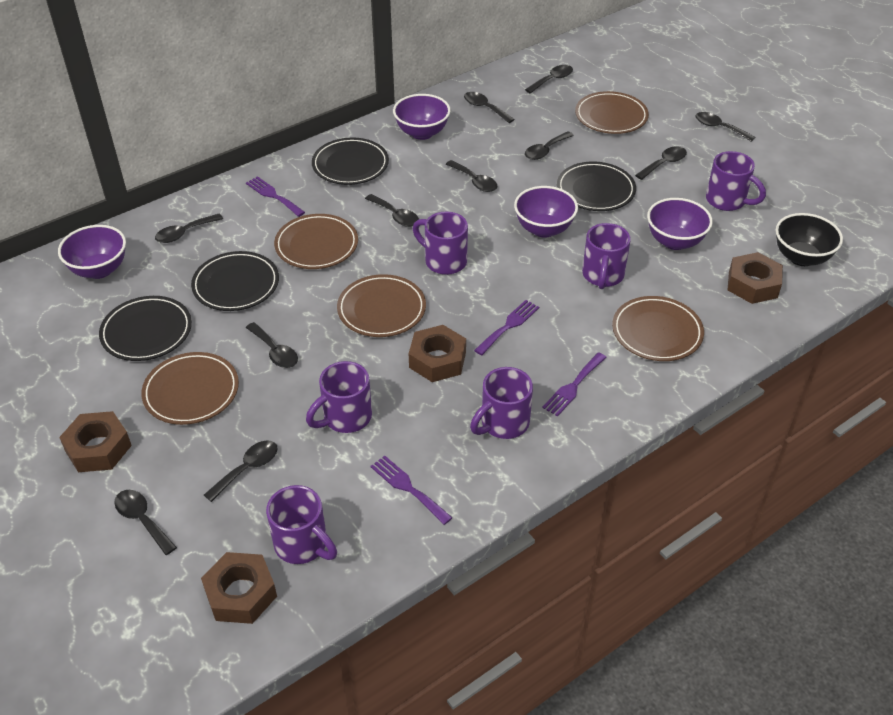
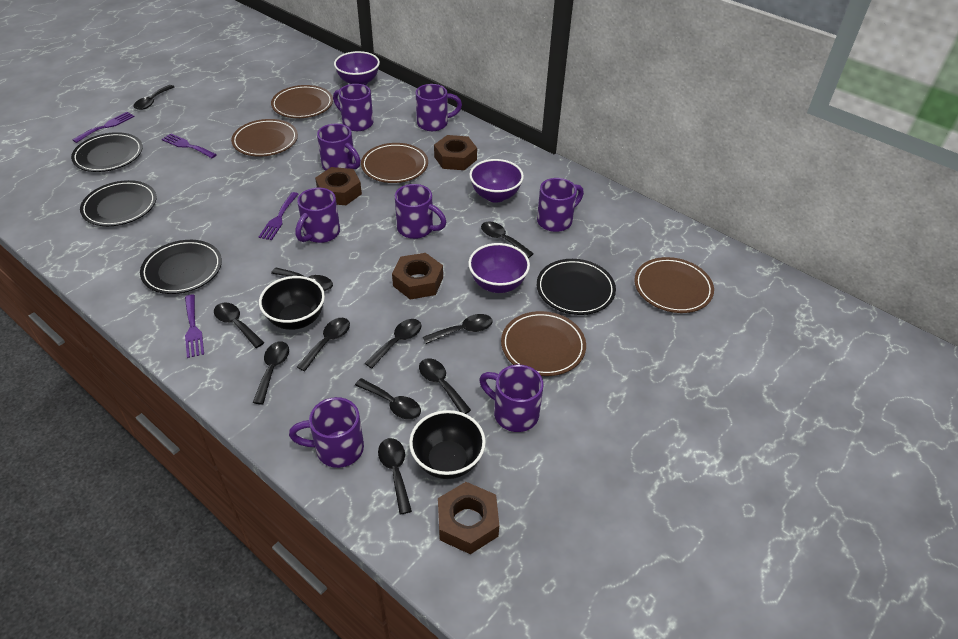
black bowl: 1 -> 2
purple bowl: 4 -> 3
purple mug: 6 -> 8

